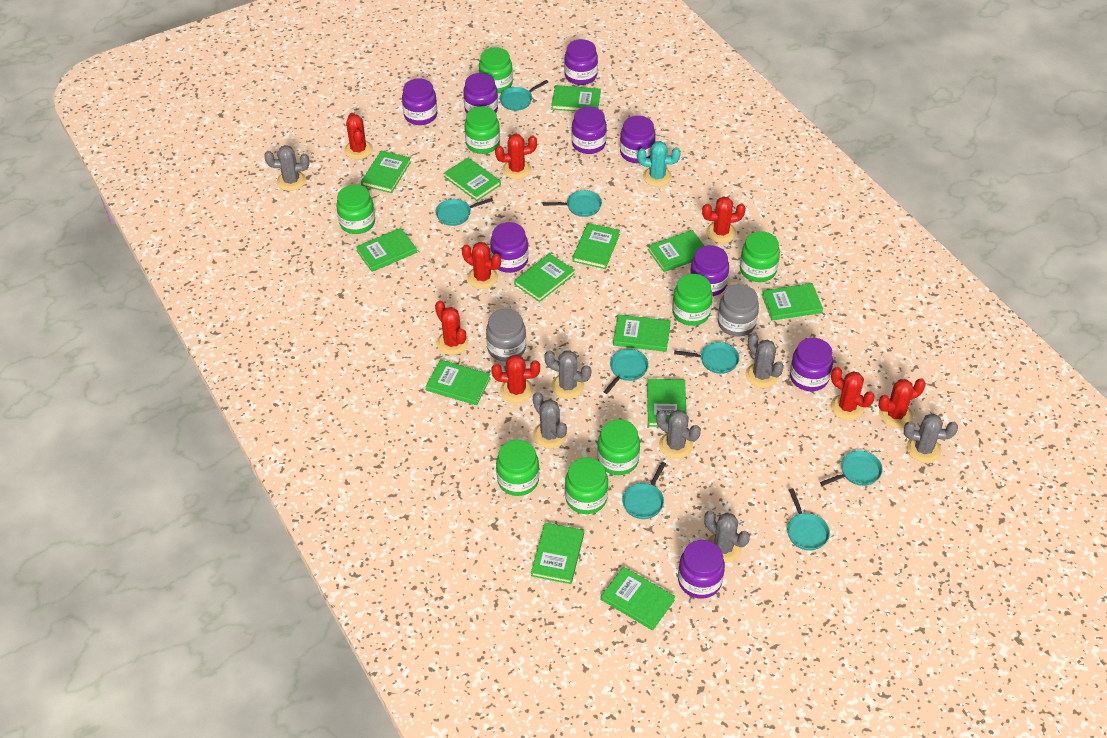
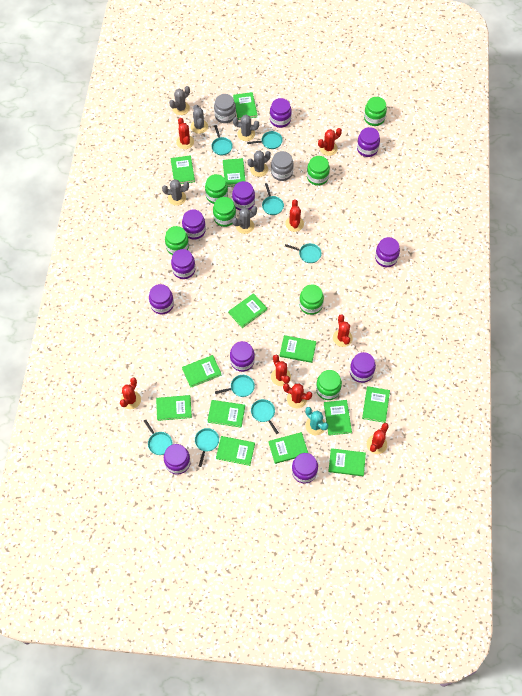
green jar: 8 -> 7
grey cactus: 7 -> 6
purple jar: 9 -> 11

